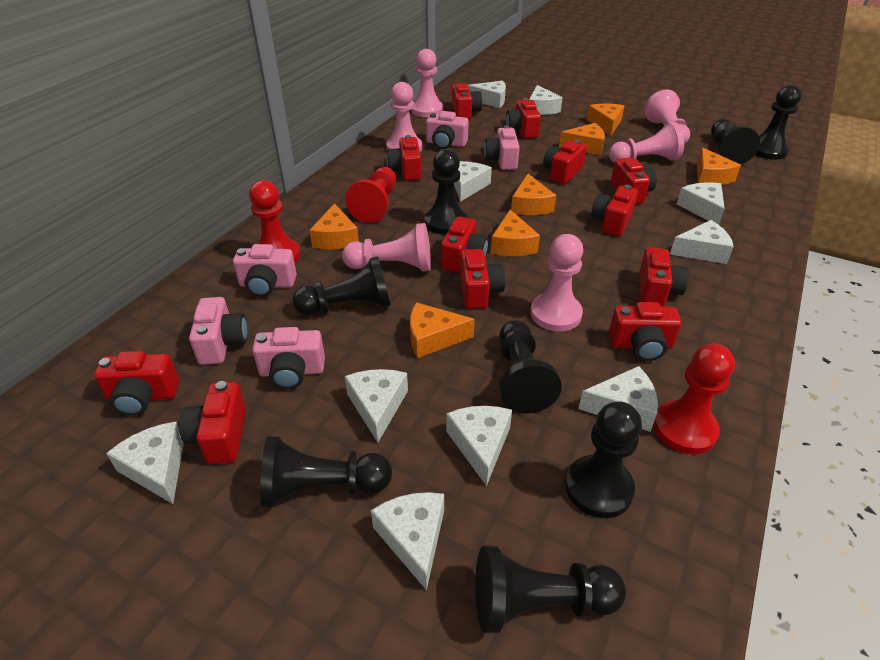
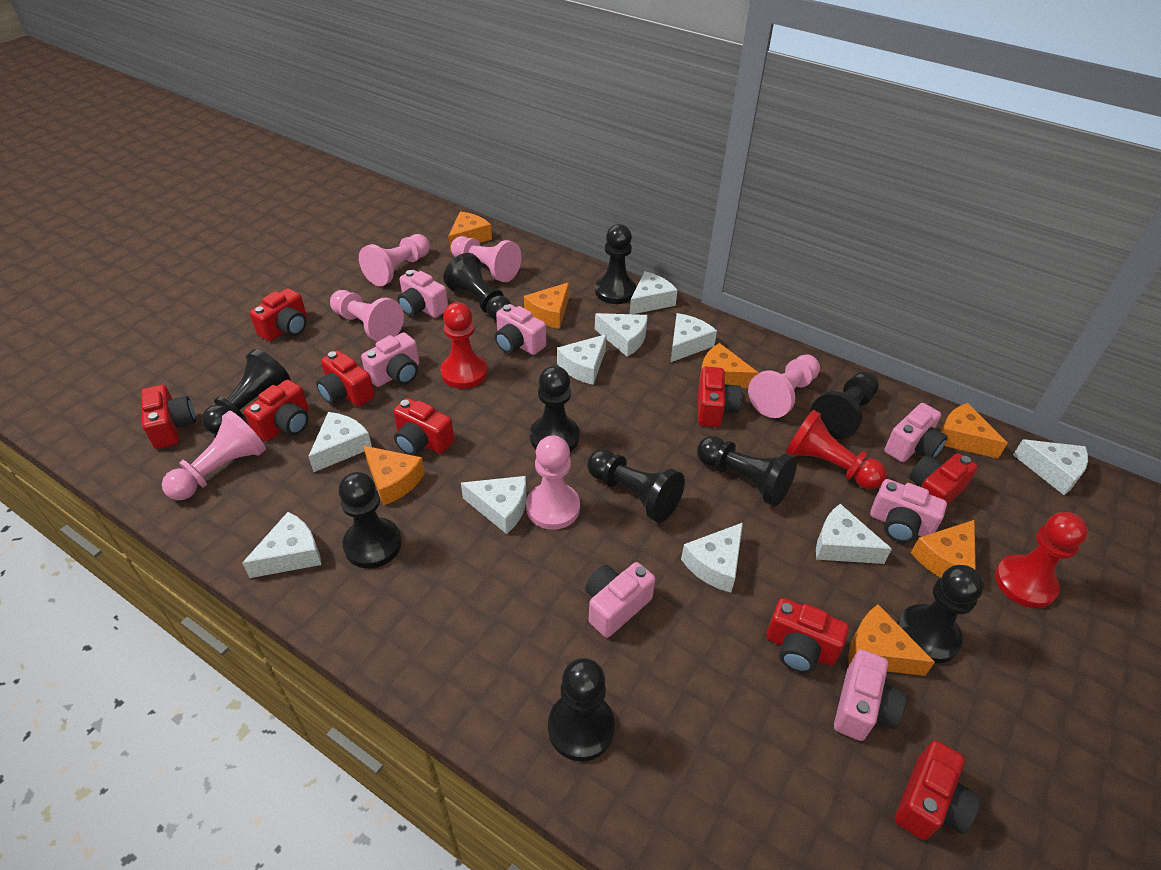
black pawn: 8 -> 10
pink camera: 5 -> 7
red camera: 12 -> 9

